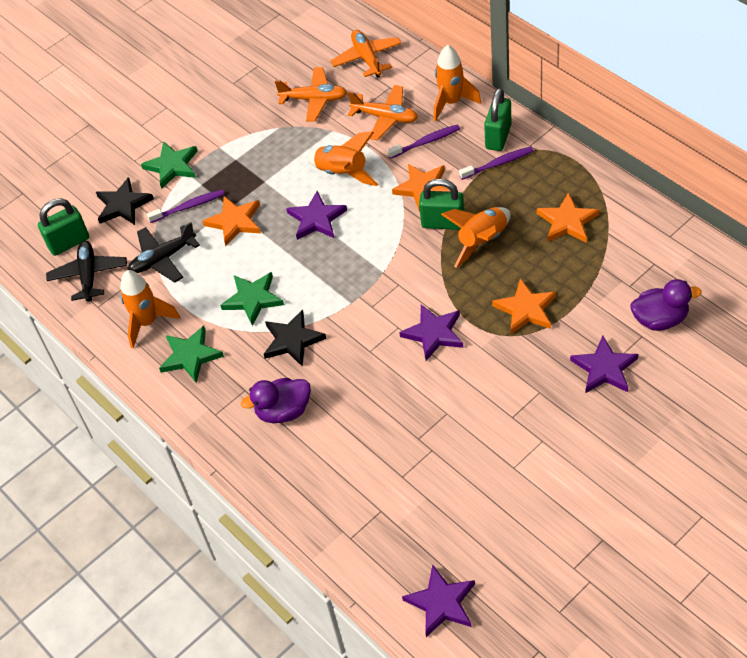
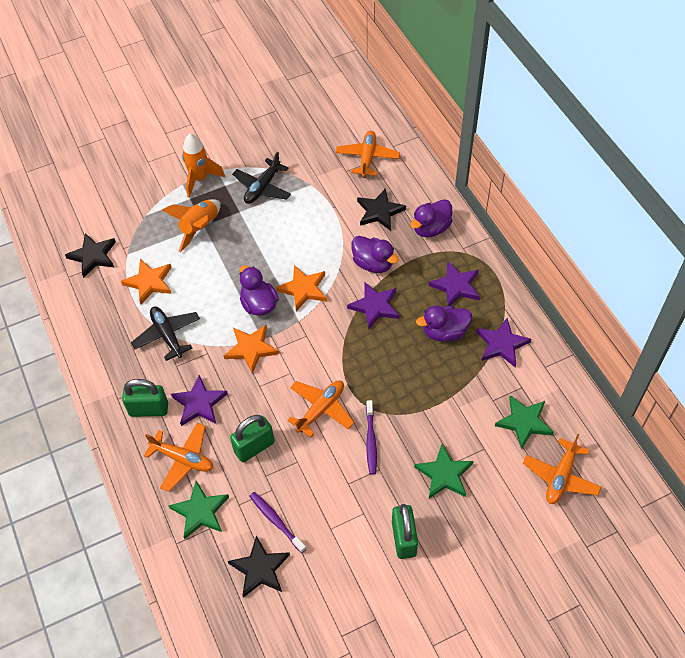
black star: 2 -> 3
orange plane: 3 -> 4
orange rocket: 4 -> 2
orange star: 4 -> 3
purple duck: 2 -> 4
purple toothbrush: 3 -> 2

